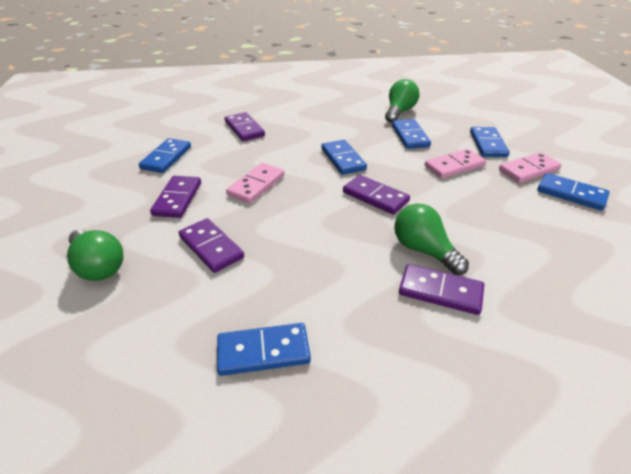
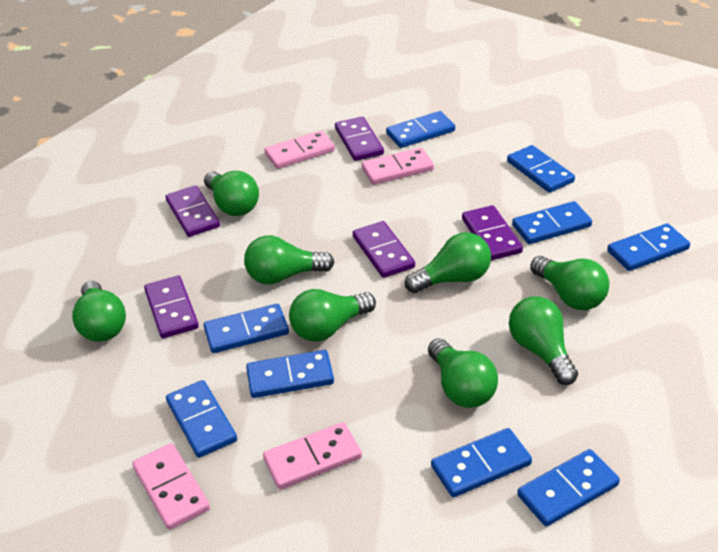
blue domino: 6 -> 9
green light bulb: 3 -> 8
pink domino: 3 -> 4

